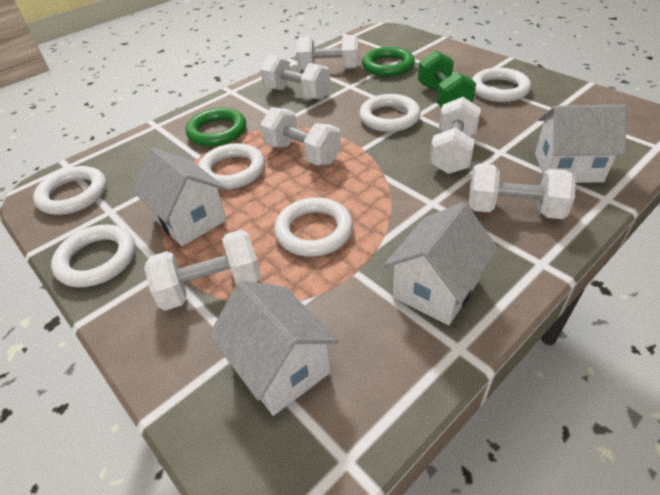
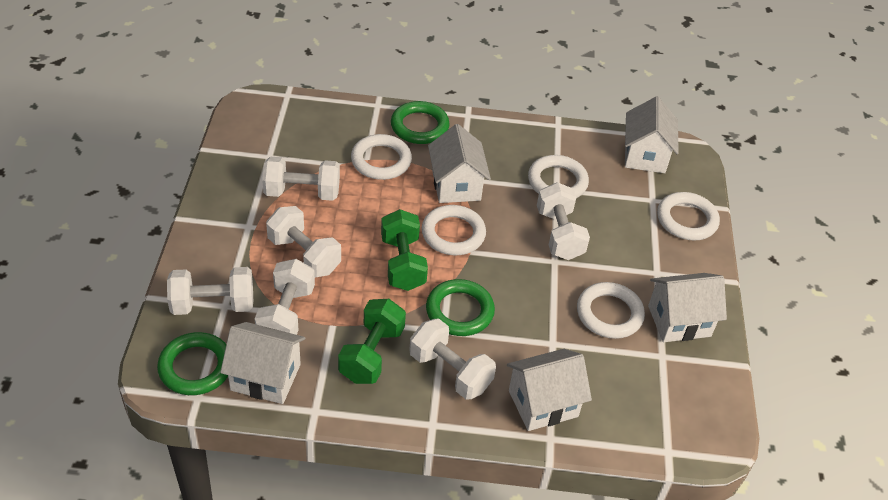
green dumbbell: 1 -> 2
green ring: 2 -> 3
white house: 4 -> 5
white ring: 6 -> 5

